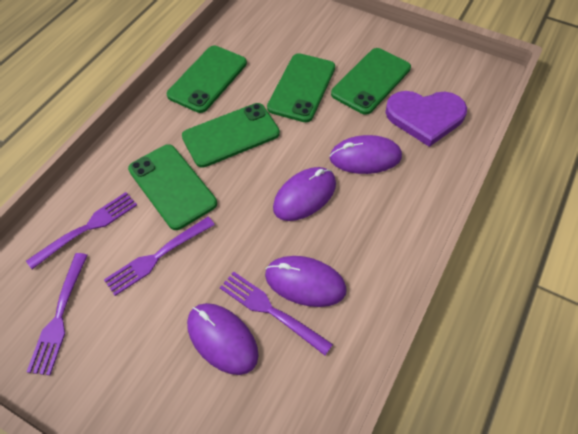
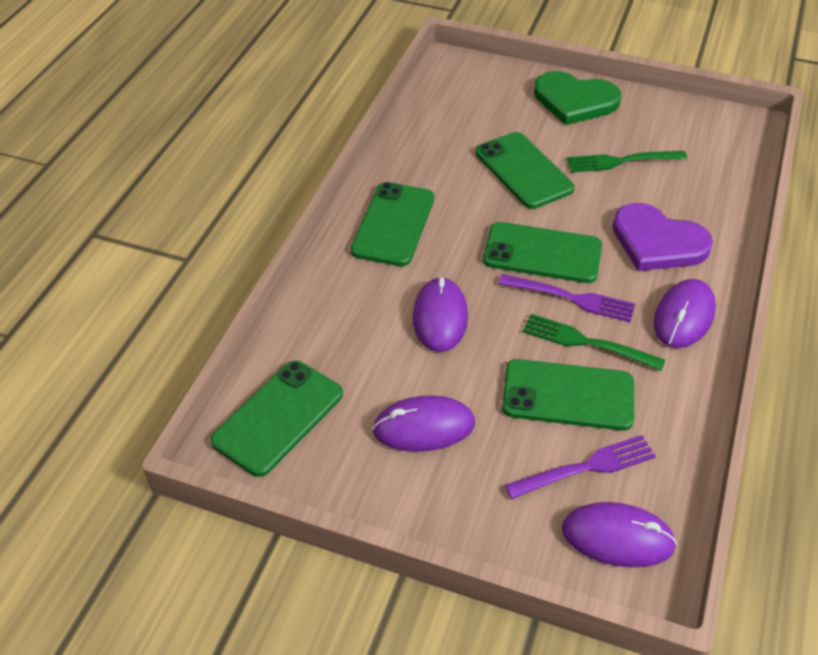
green fork: 0 -> 2
green heart: 0 -> 1
purple fork: 4 -> 2

